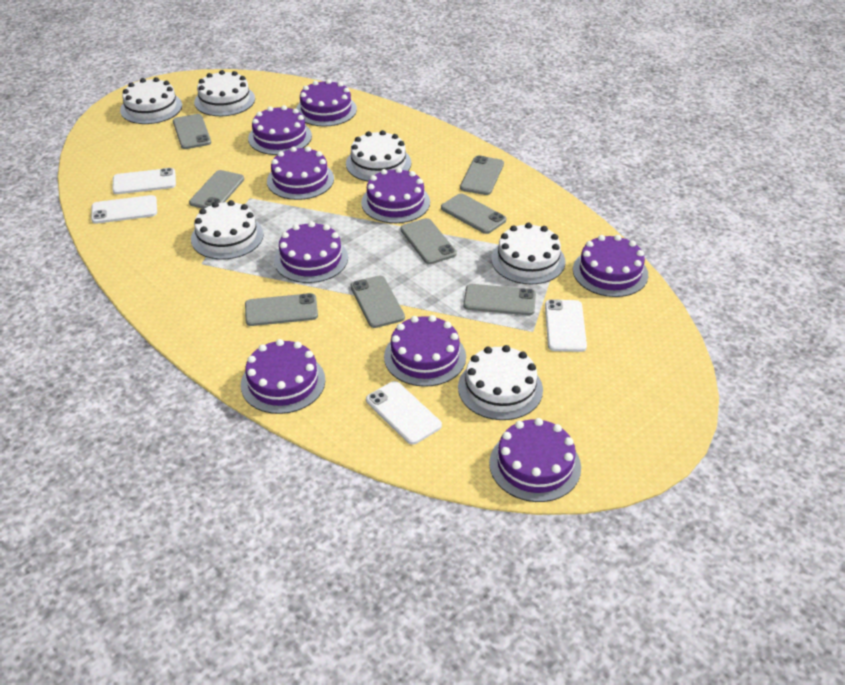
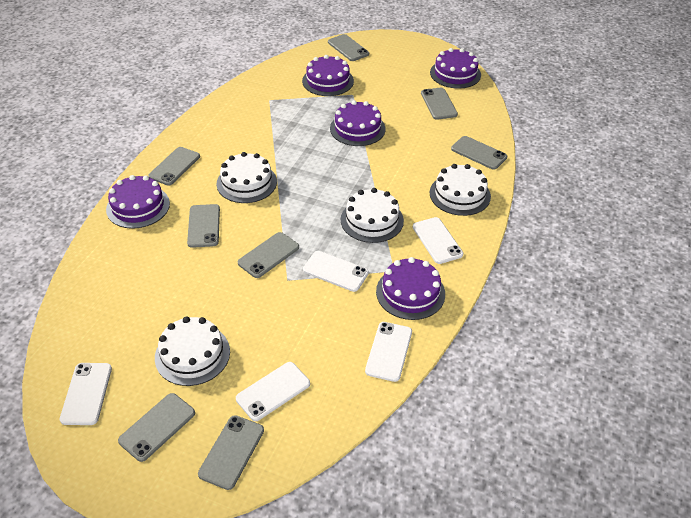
purple cake: 9 -> 5
white cake: 6 -> 4
white phone: 4 -> 5

